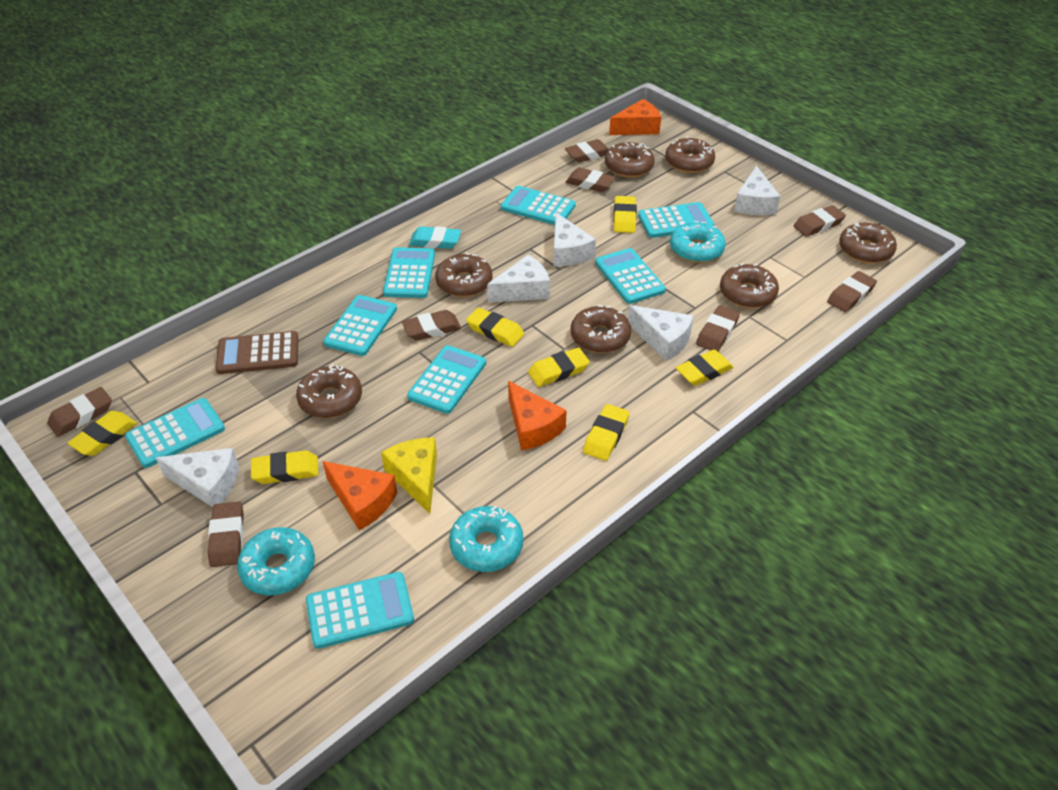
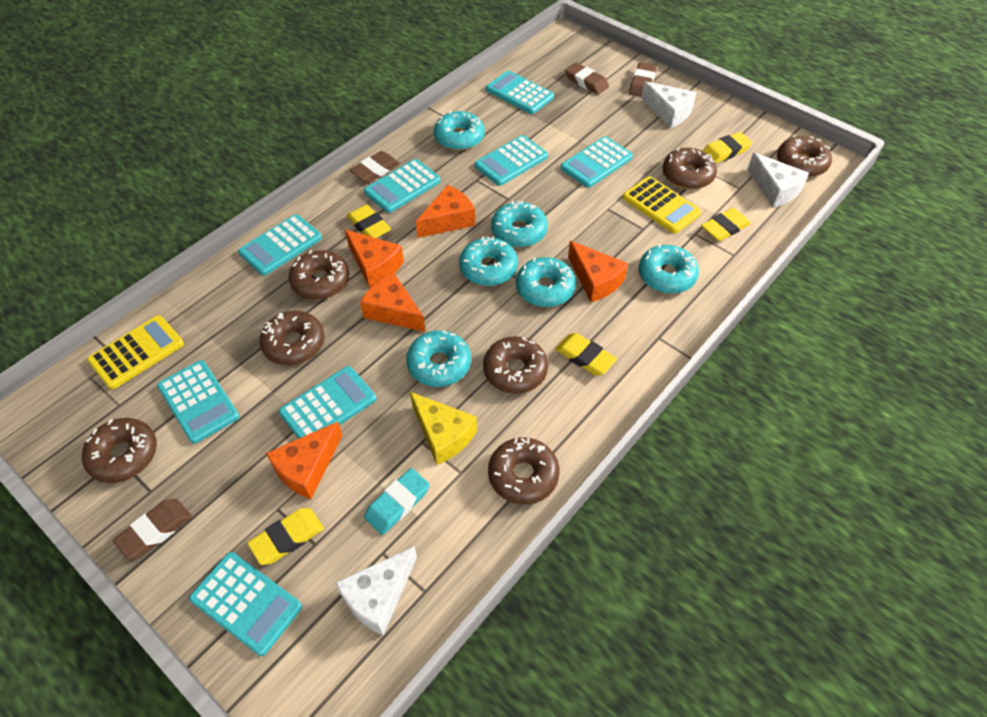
brown calculator: 1 -> 0
brown eraser: 8 -> 4
orange cheese: 3 -> 5
turquoise donut: 3 -> 6
white cheese: 5 -> 3
yellow calculator: 0 -> 2
yellow eraser: 7 -> 5

